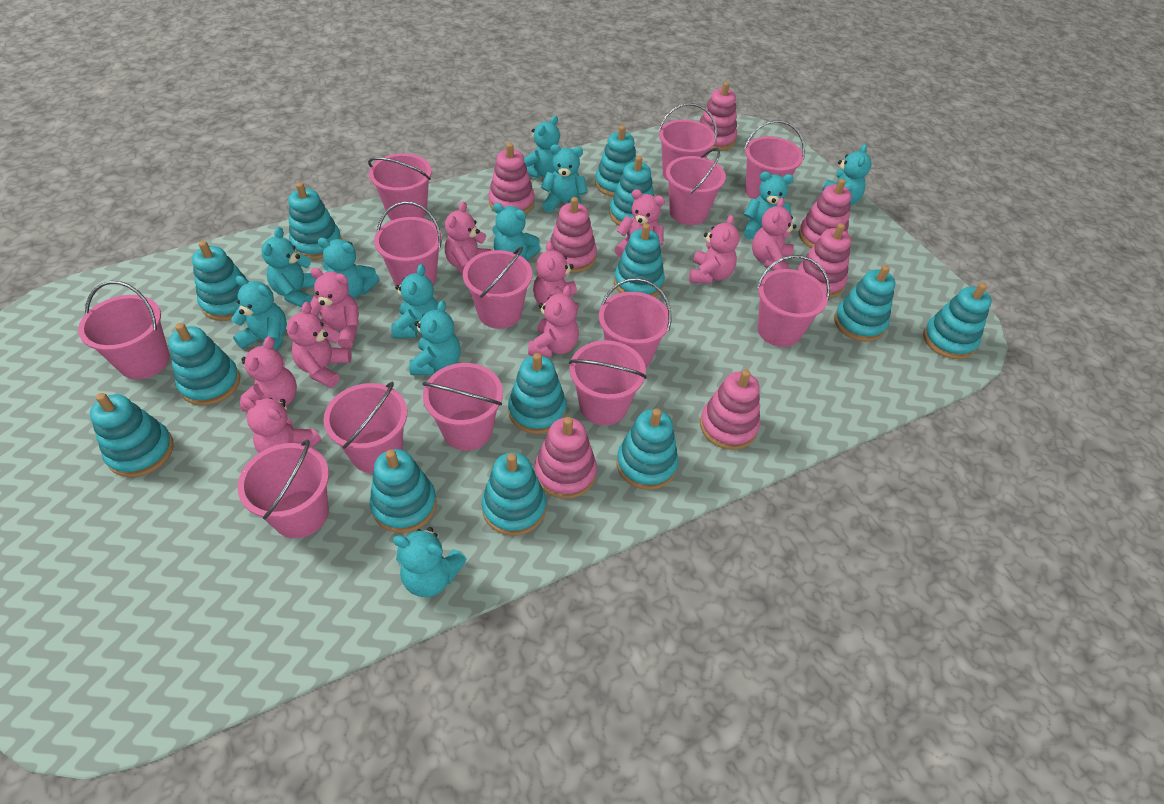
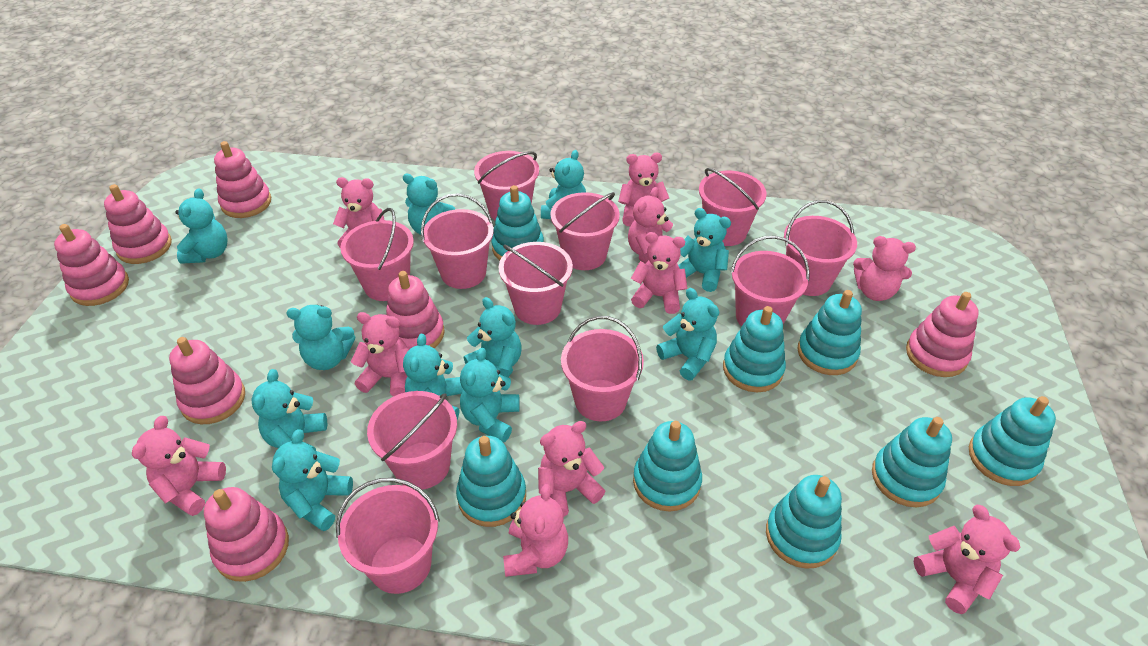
pink bucket: 13 -> 11
turquoise stacking toy: 13 -> 8

